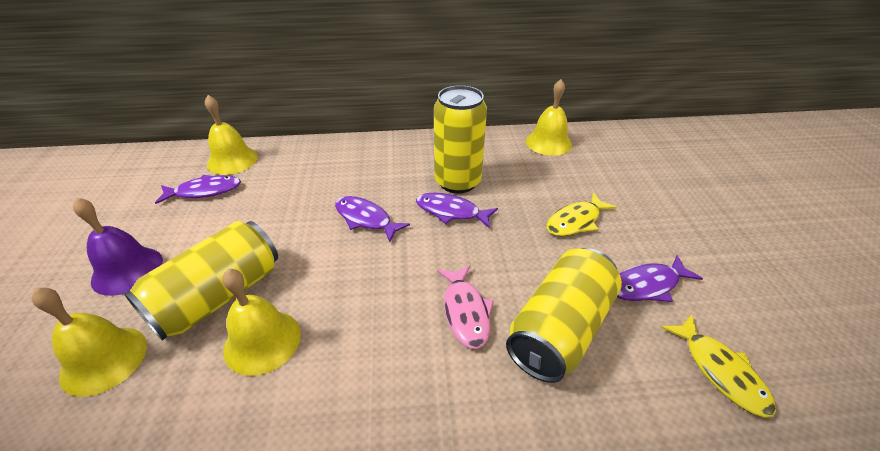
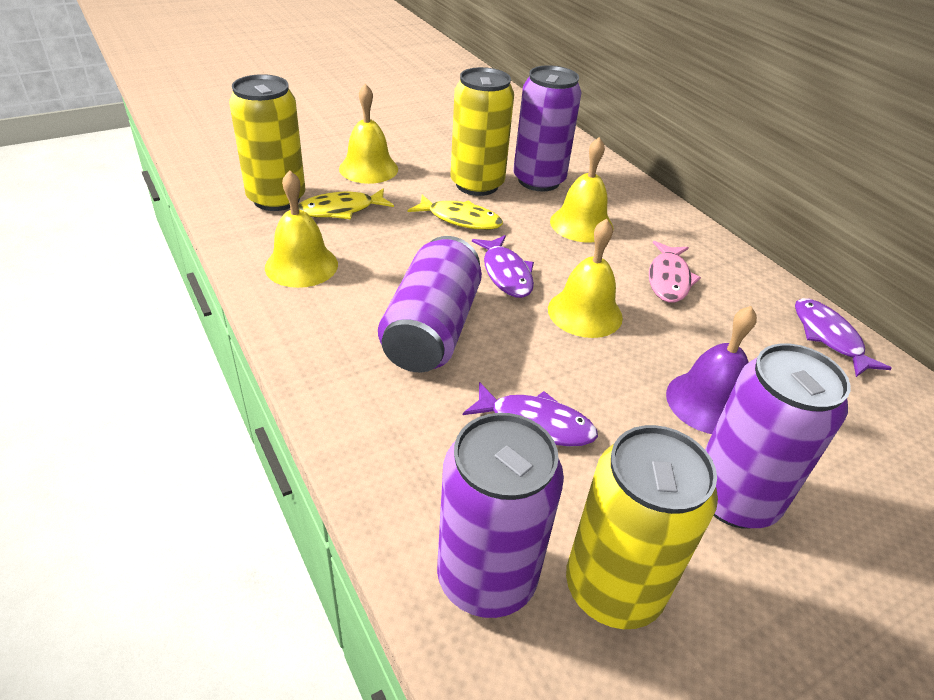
purple can: 0 -> 4
purple fish: 4 -> 3

